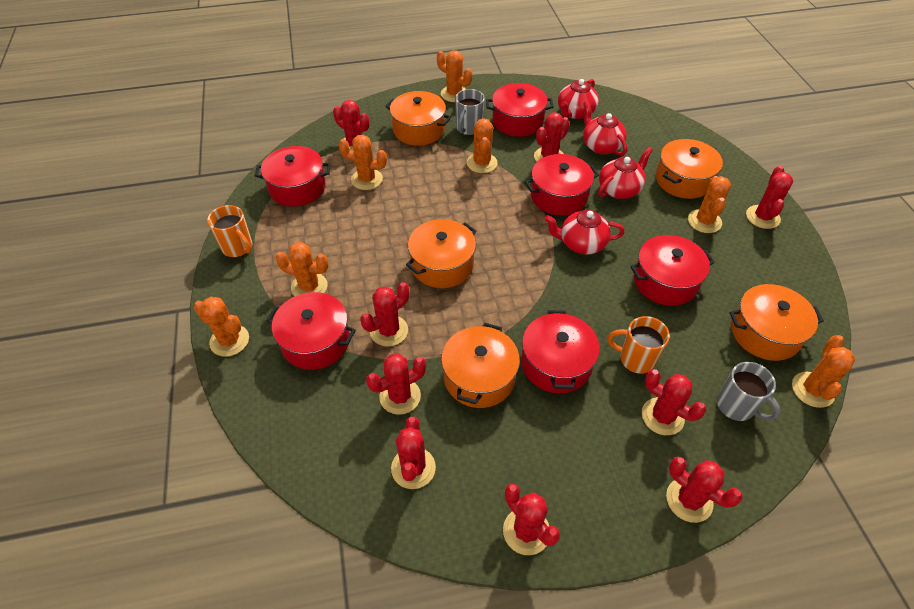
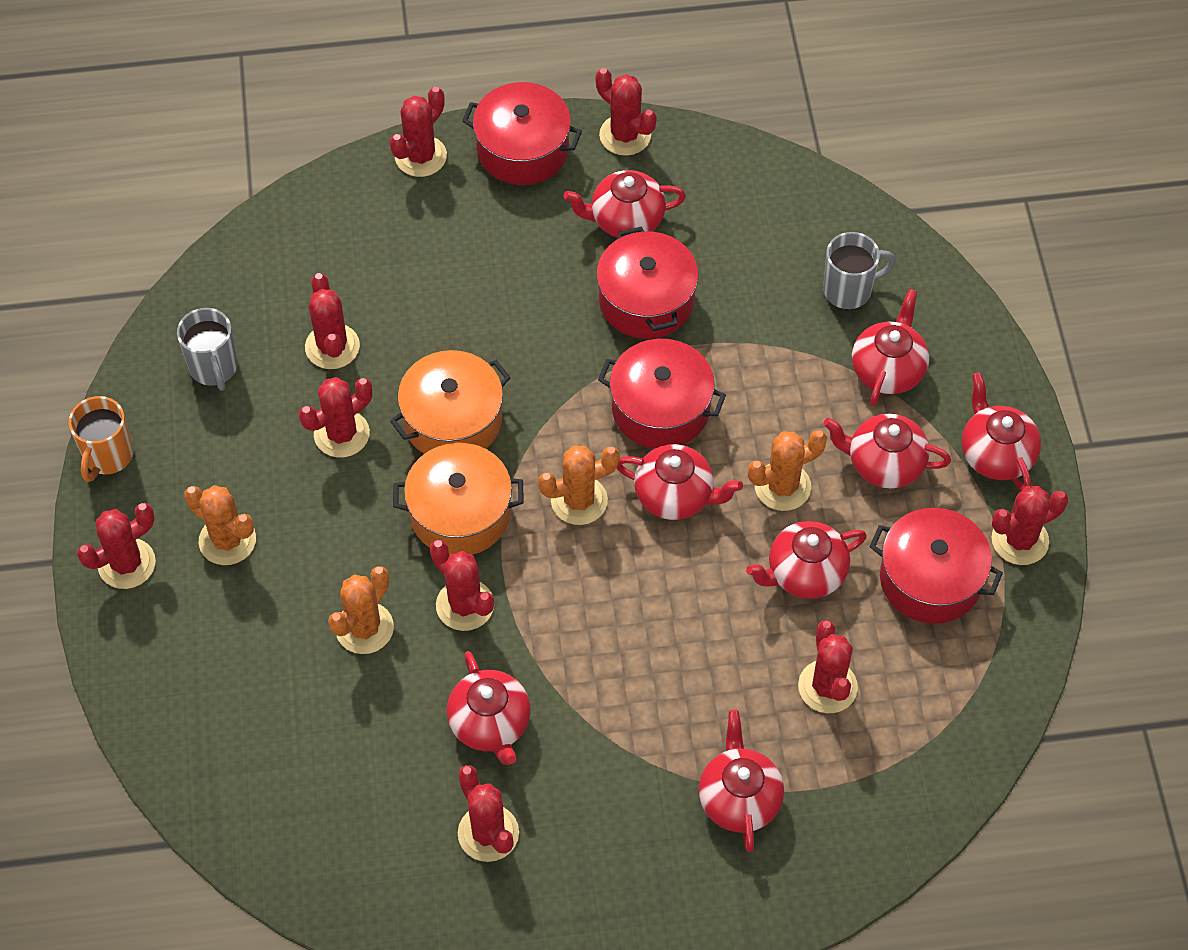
orange cactus: 7 -> 4
orange mug: 2 -> 1
orange pot: 5 -> 2
red pot: 6 -> 4
red teapot: 4 -> 8

